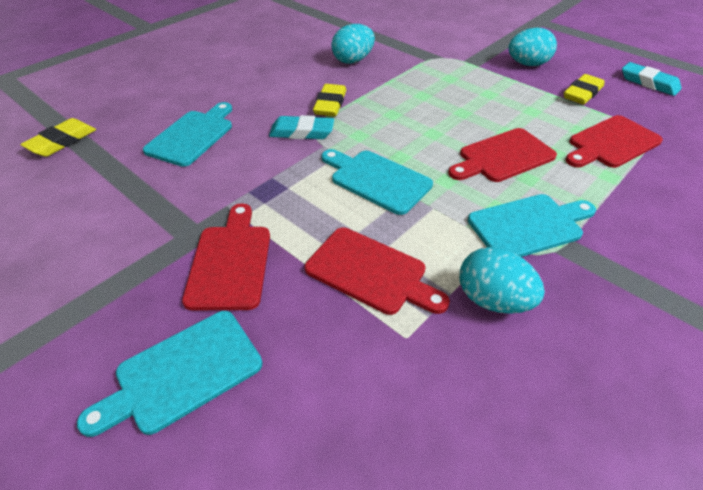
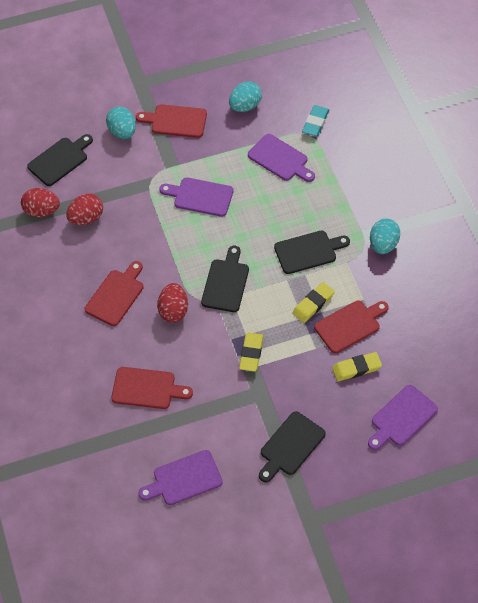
black cutting board: 0 -> 4
purple cutting board: 0 -> 4
red egg: 0 -> 3
turquoise cutting board: 4 -> 0
turquoise eraser: 2 -> 1

